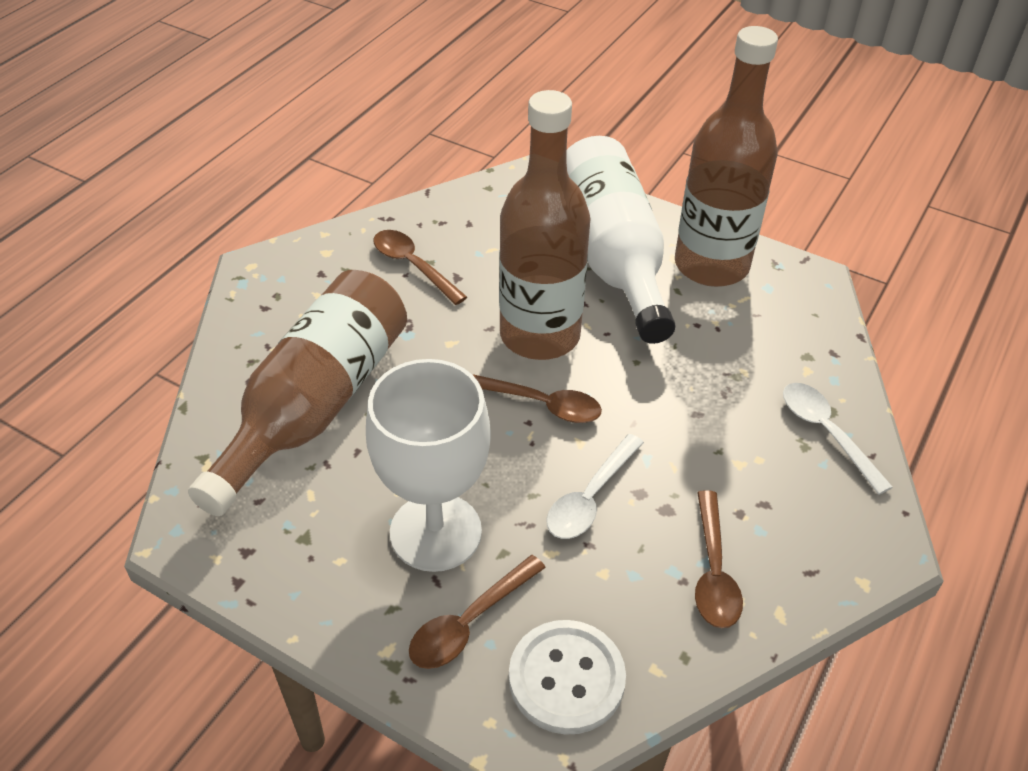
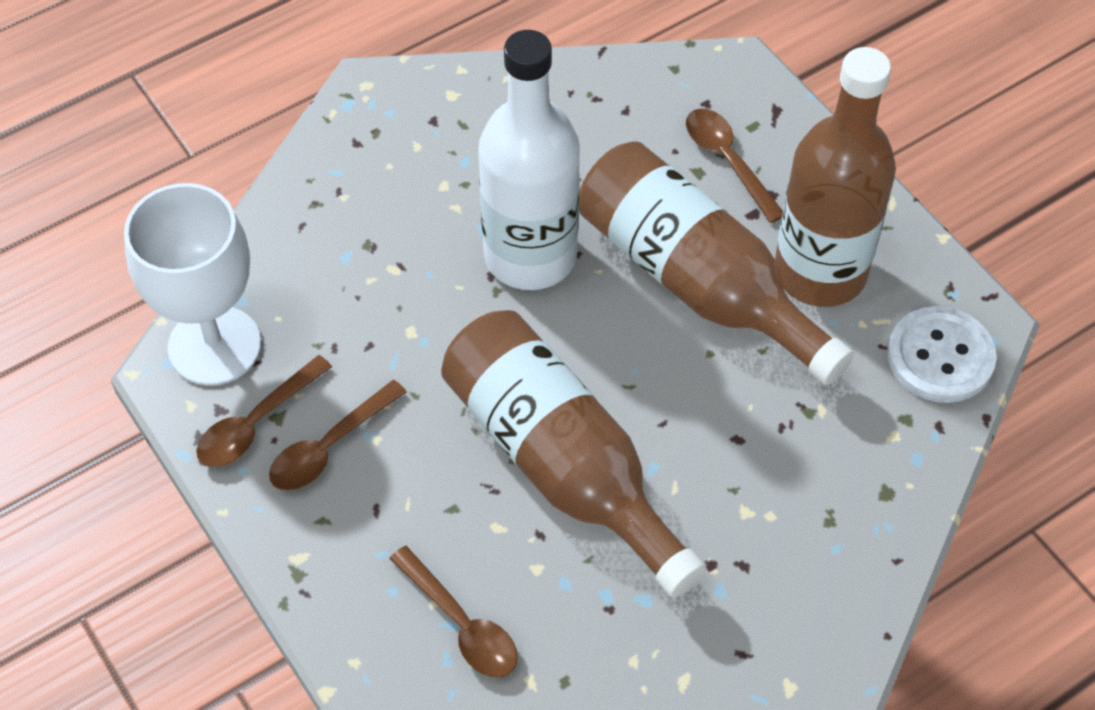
white spoon: 2 -> 0

